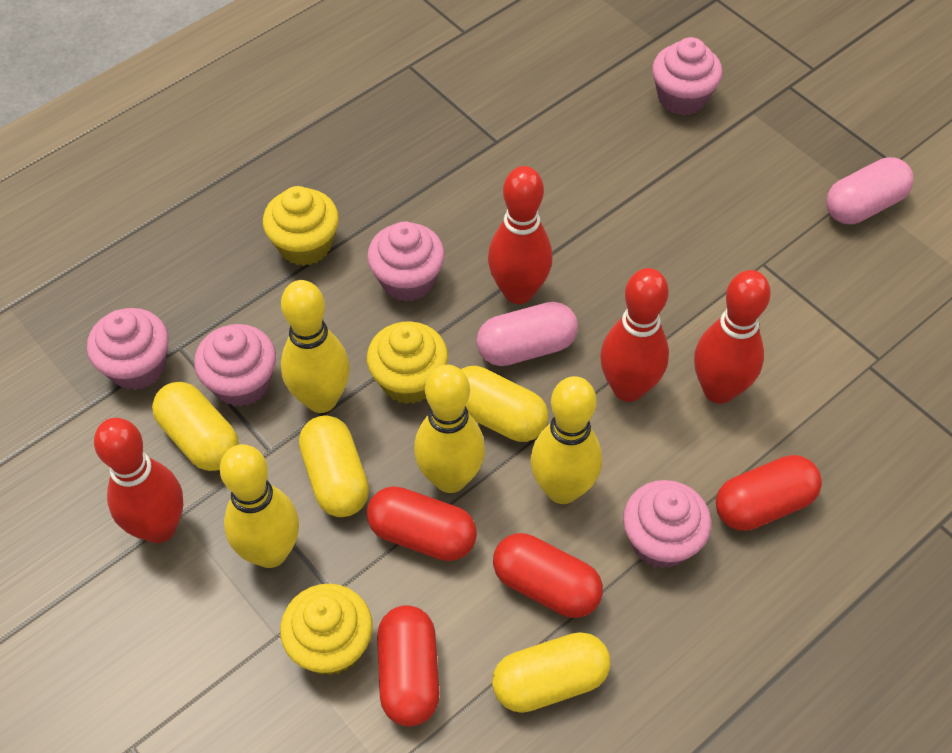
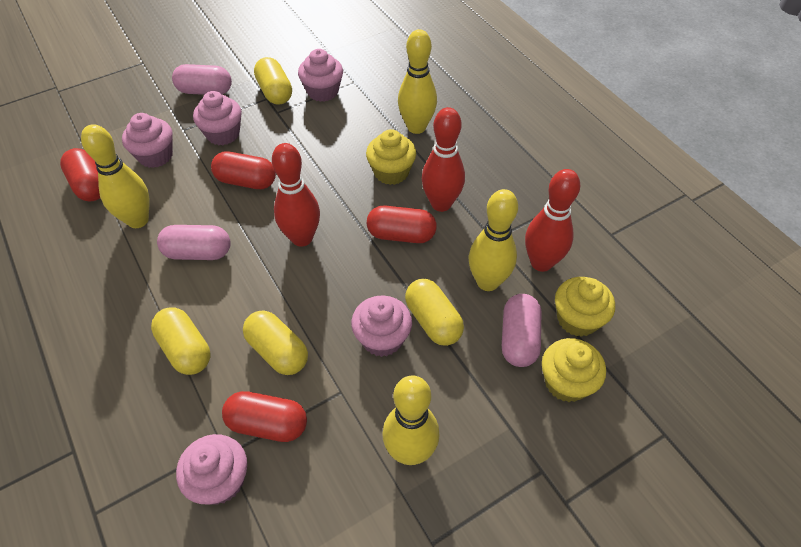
pink capsule: 2 -> 3
red bowling pin: 4 -> 3

